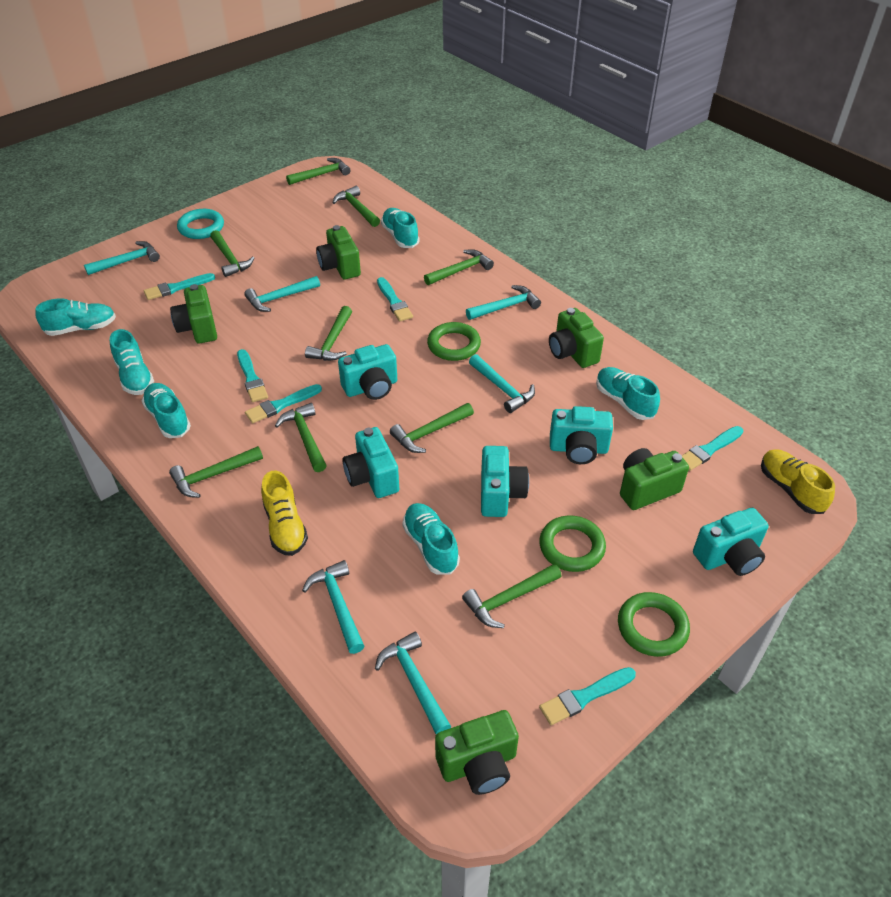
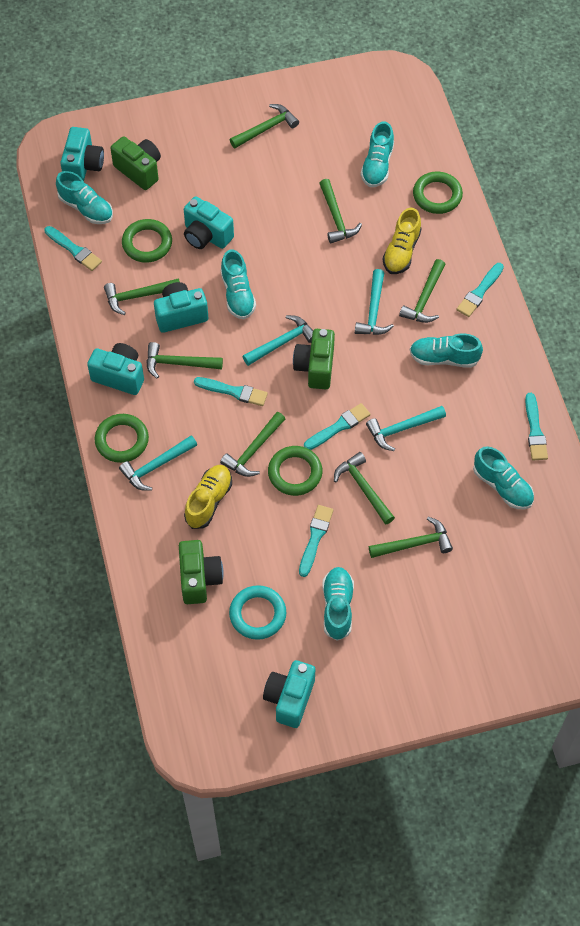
green camera: 5 -> 3
green hammer: 9 -> 8
green ring: 3 -> 4
turquoise hammer: 6 -> 4

